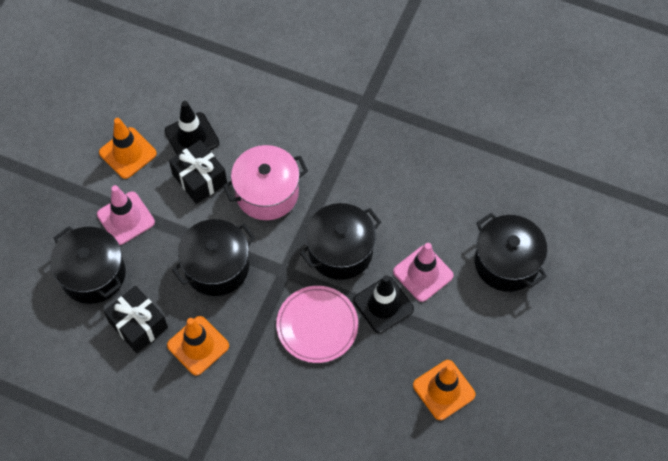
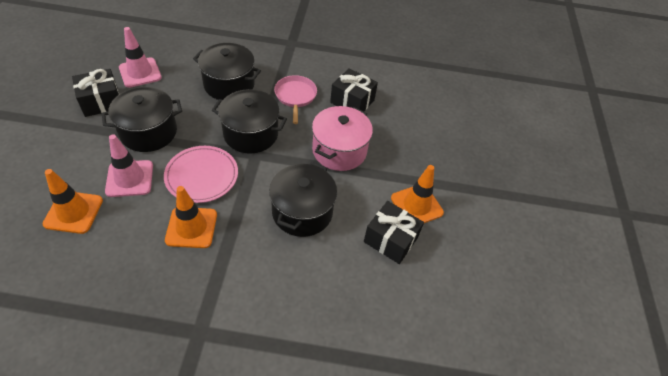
black gift: 2 -> 3
black traffic cone: 2 -> 0
pink pan: 0 -> 1

